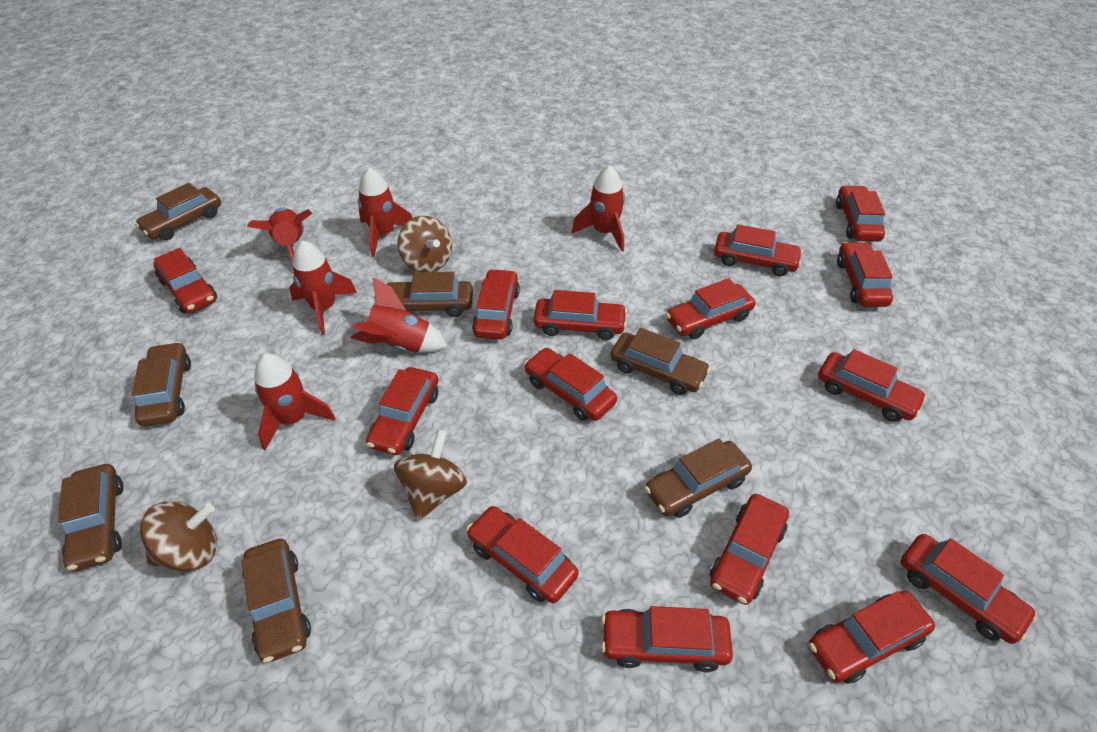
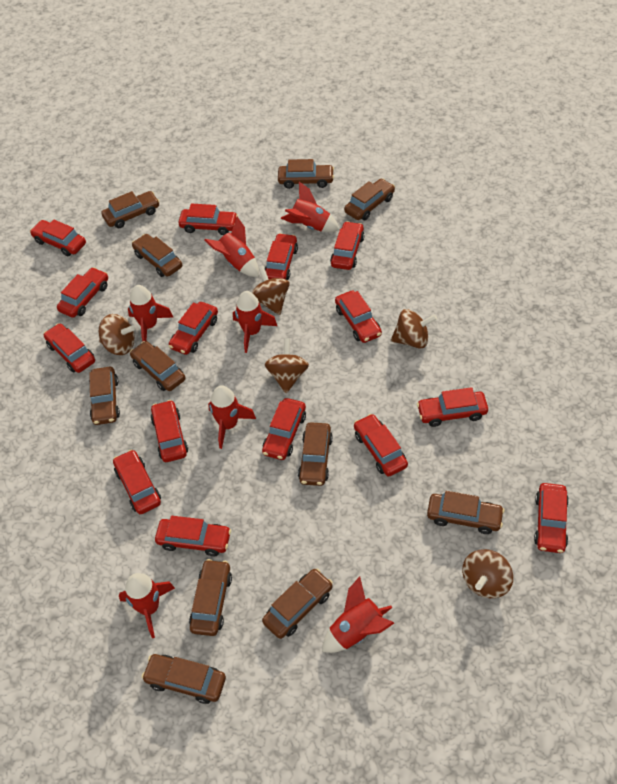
brown car: 7 -> 11
brown spinning top: 3 -> 5
red rocket: 6 -> 7

